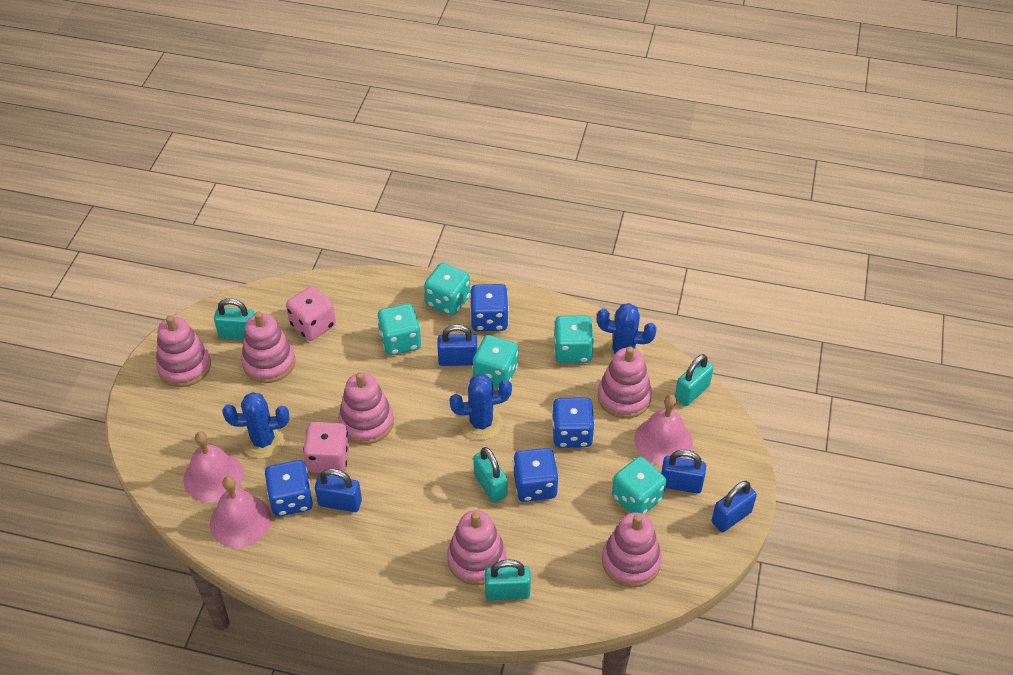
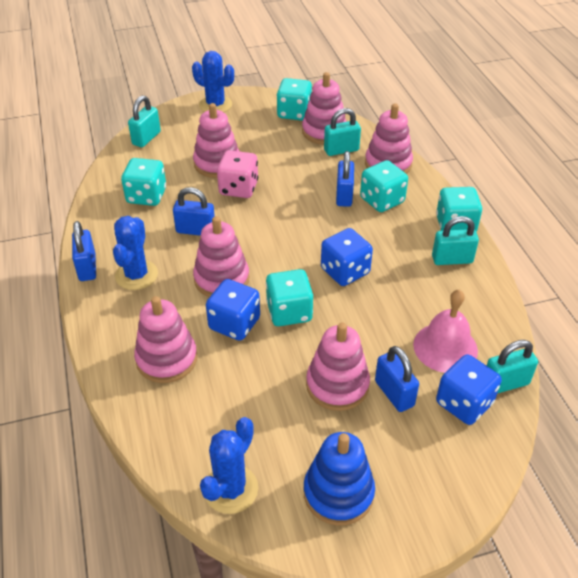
blue dice: 4 -> 3
blue stacking toy: 0 -> 1
pink bell: 3 -> 1
pink dice: 2 -> 1

